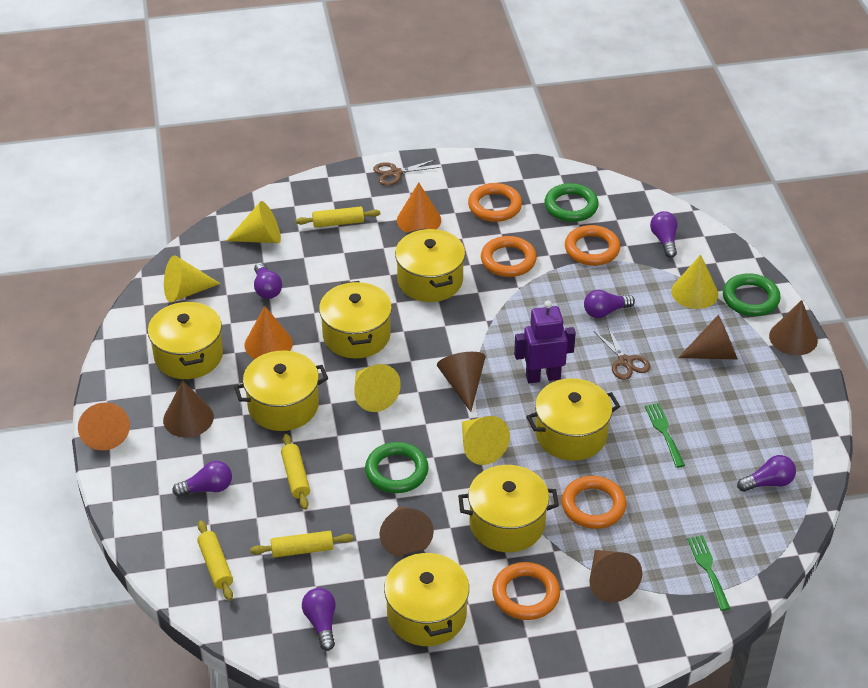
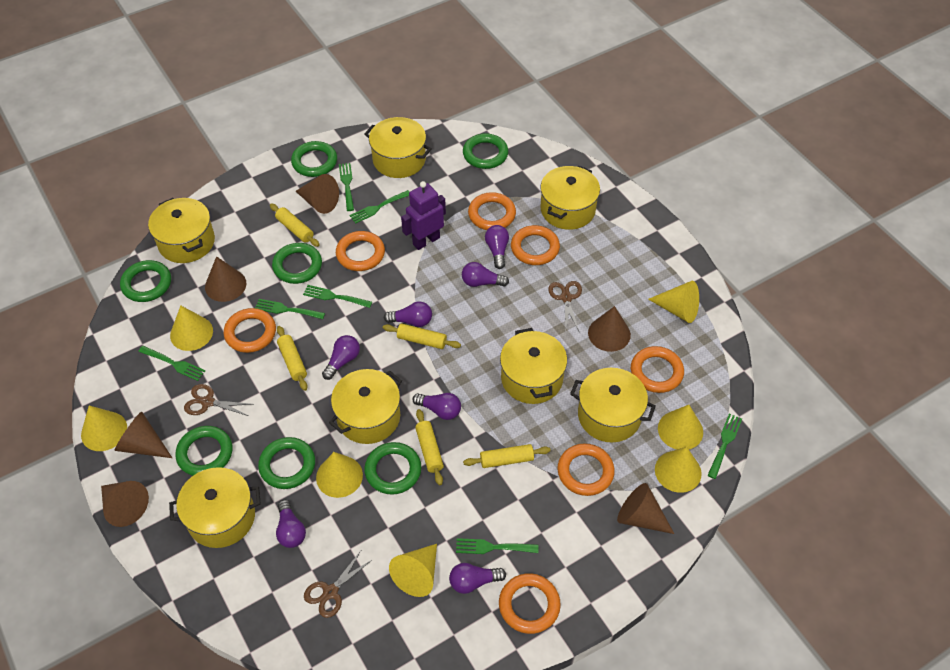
brown scissors: 2 -> 3
green fork: 2 -> 7
green ring: 3 -> 7
orange cone: 3 -> 0
orange ring: 5 -> 7
purple light bulb: 6 -> 7
yellow cone: 5 -> 7
yellow rolling pin: 4 -> 5

